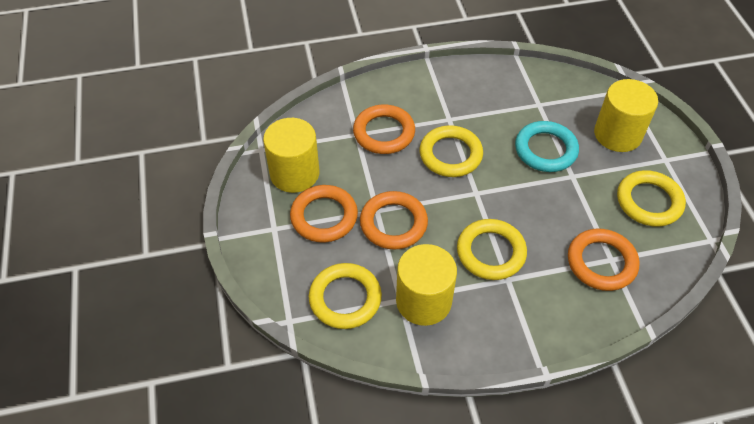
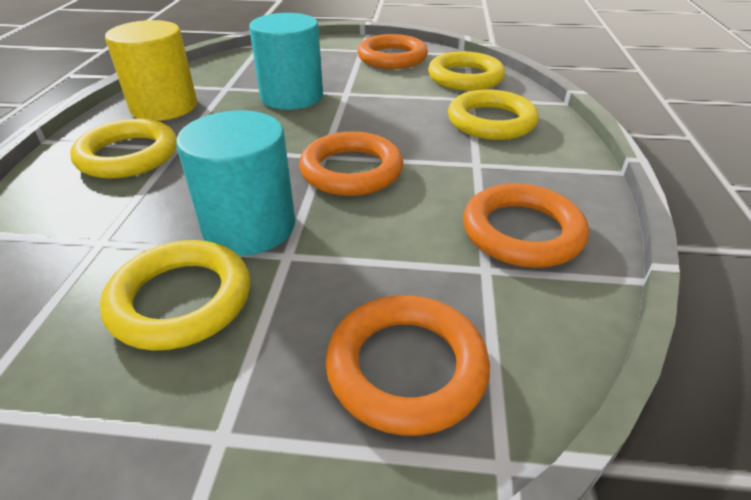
turquoise cylinder: 0 -> 2
turquoise ring: 1 -> 0
yellow cylinder: 3 -> 1

